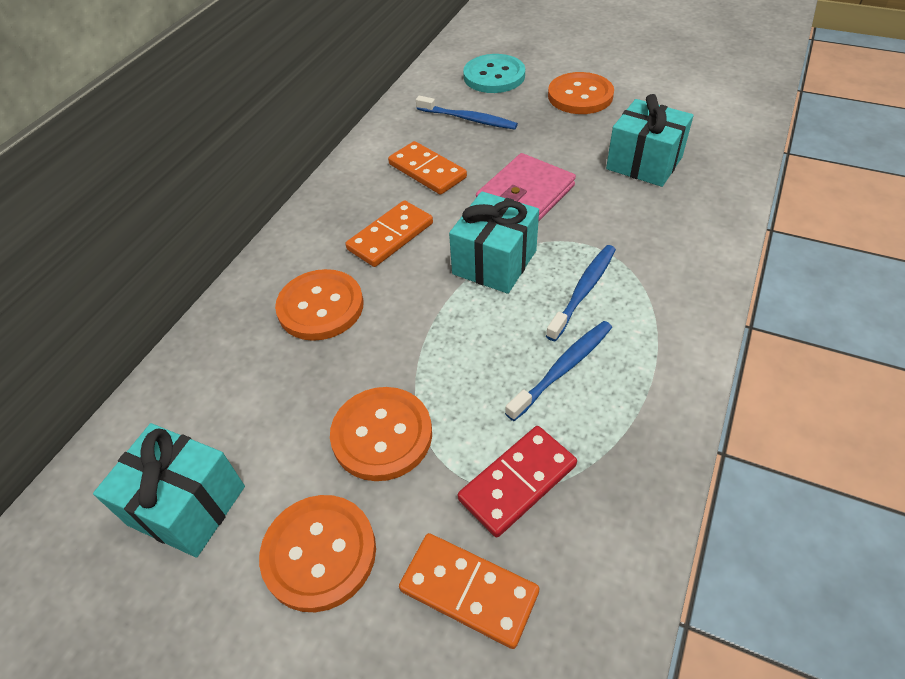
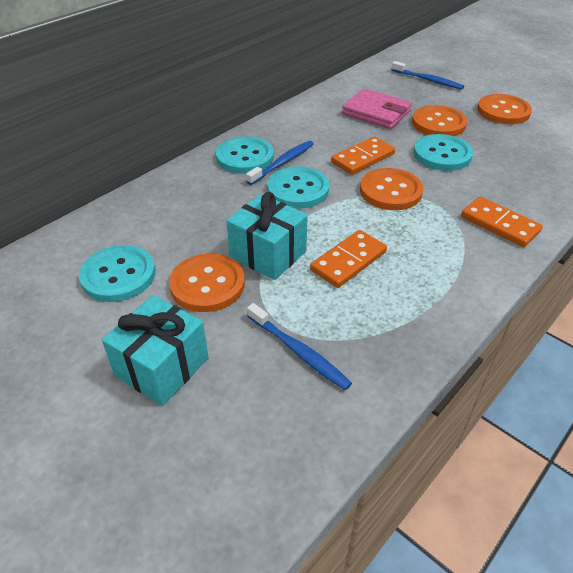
red domino: 1 -> 0
turquoise button: 1 -> 4
turquoise gift: 3 -> 2

